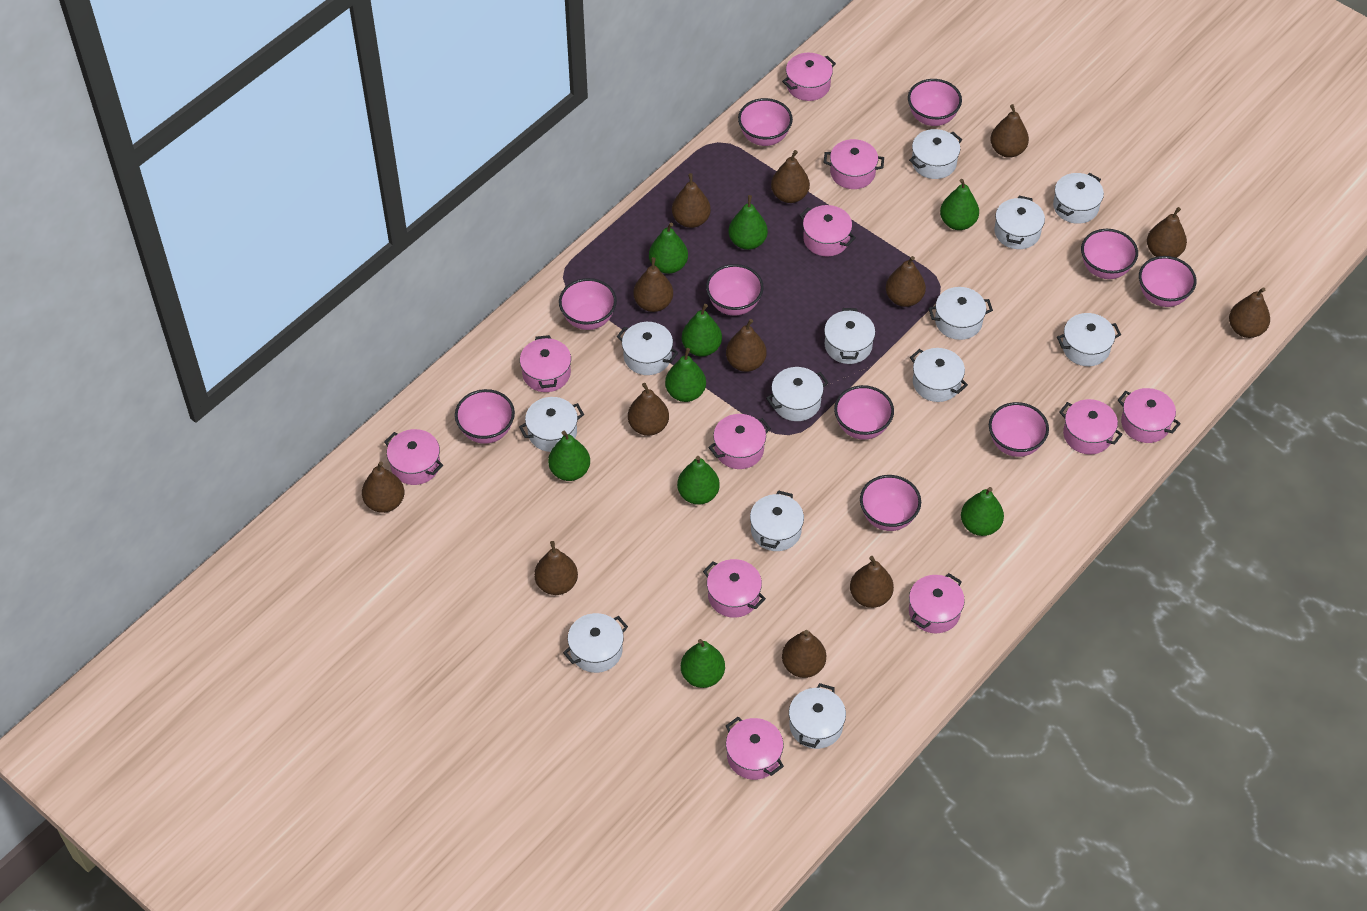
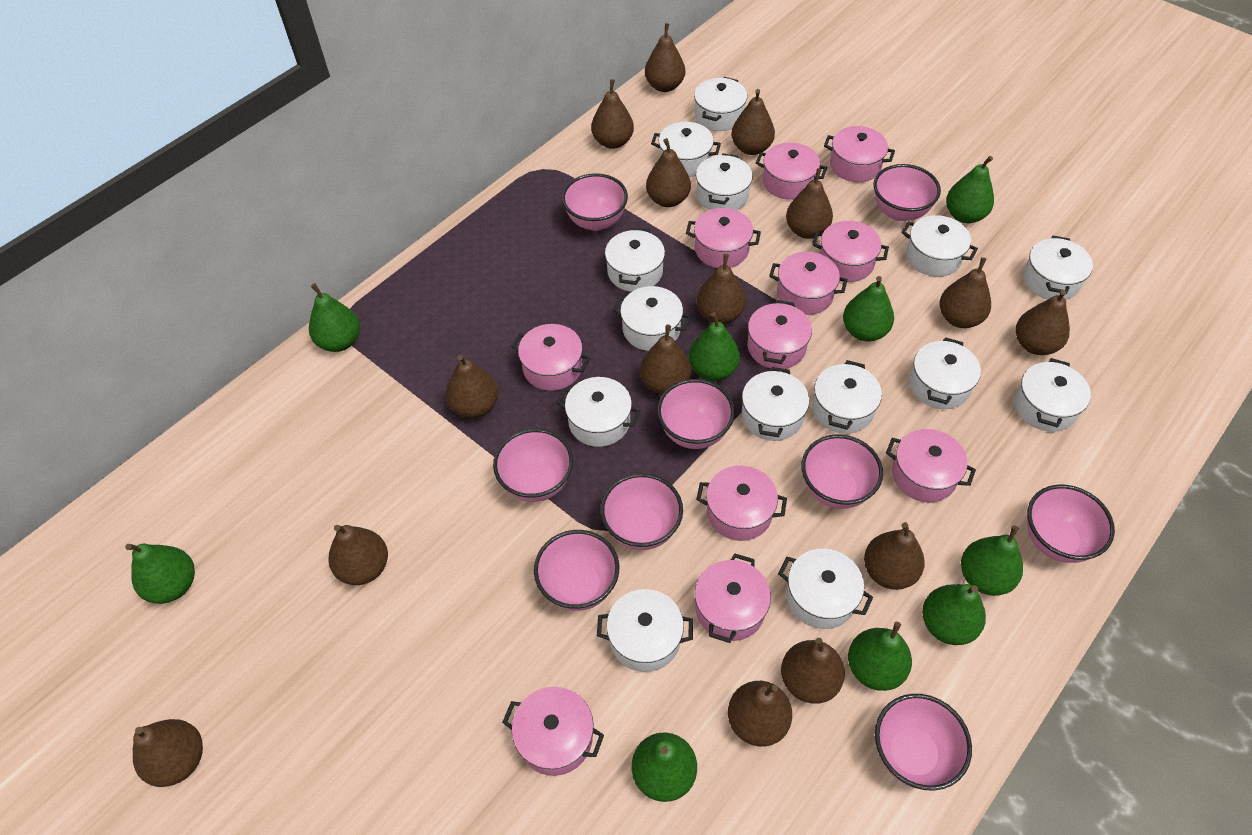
brown pear: 13 -> 15
pink bowl: 10 -> 9
white pot: 13 -> 14

